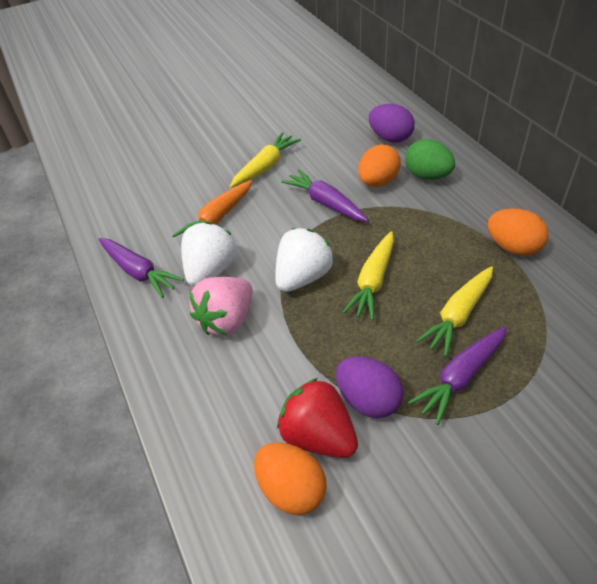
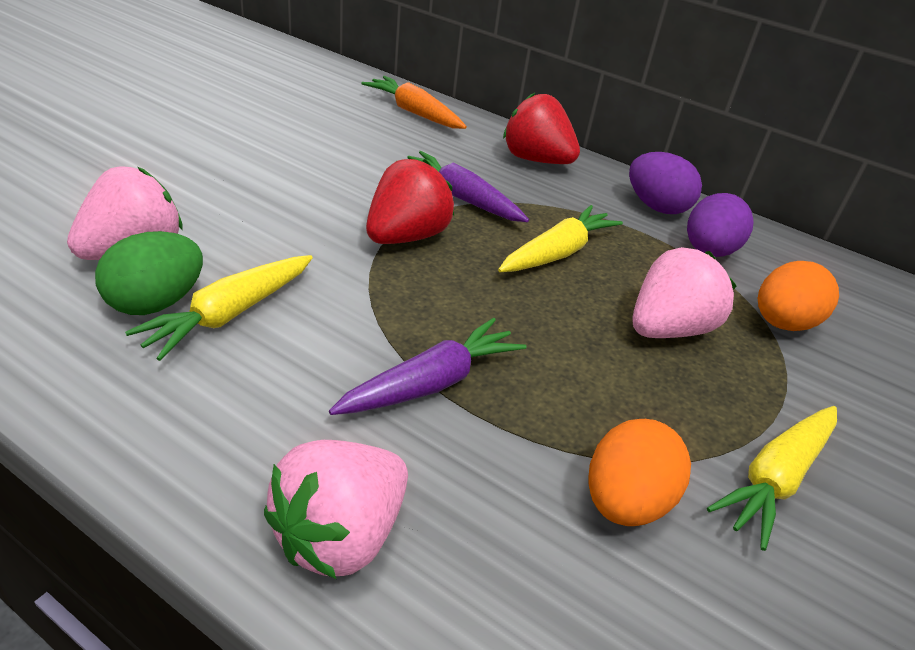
orange egg: 3 -> 2
pink strawberry: 1 -> 3
purple carrot: 3 -> 2
red strawberry: 1 -> 2
white strawberry: 2 -> 0

